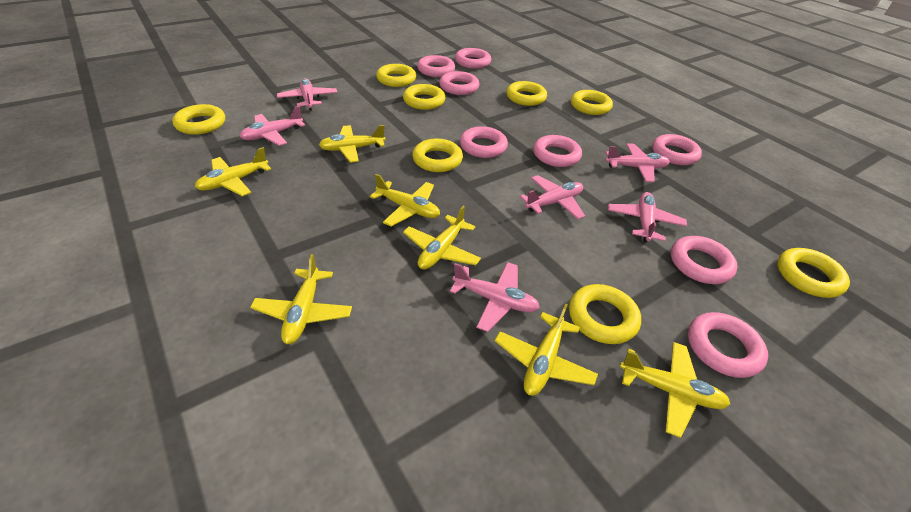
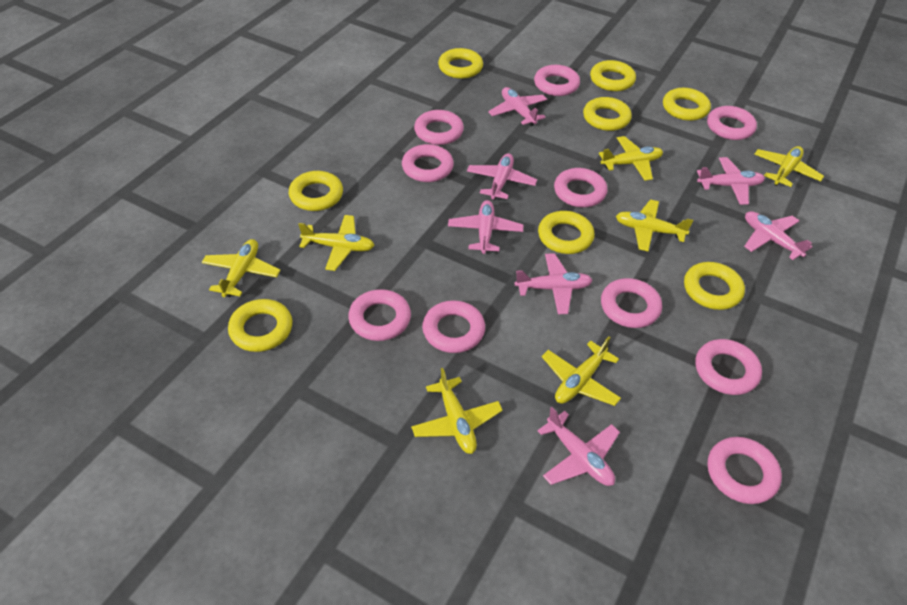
pink plane: 6 -> 7
pink ring: 8 -> 10

